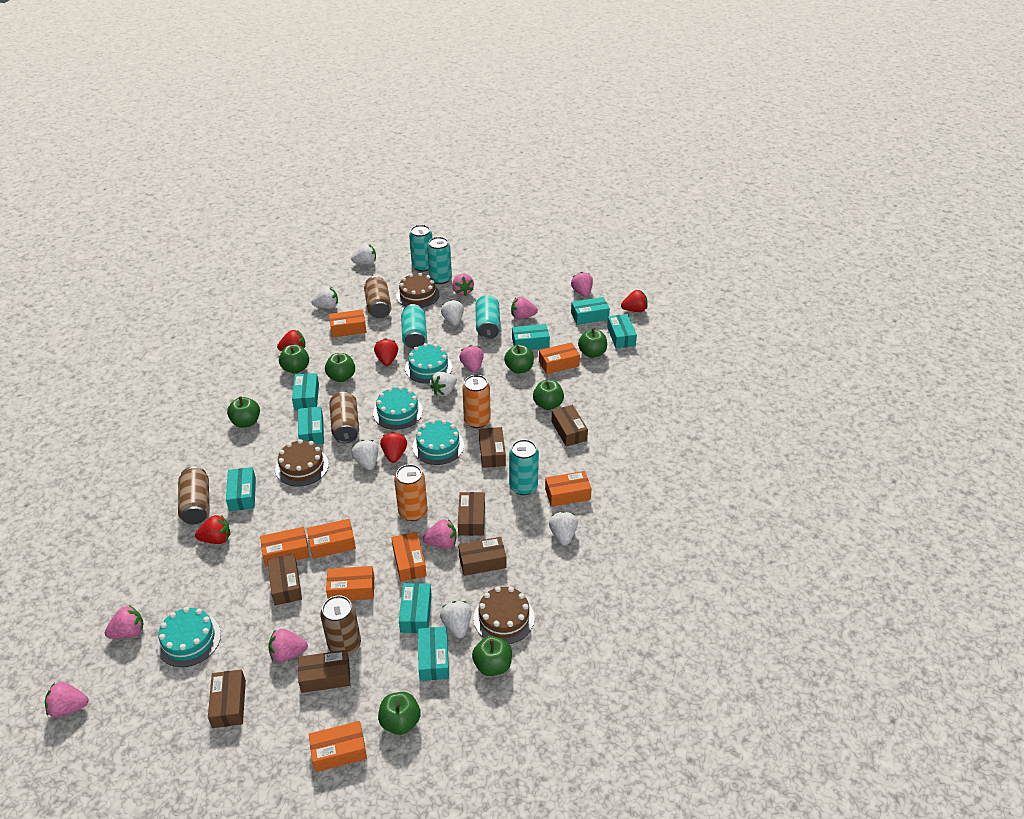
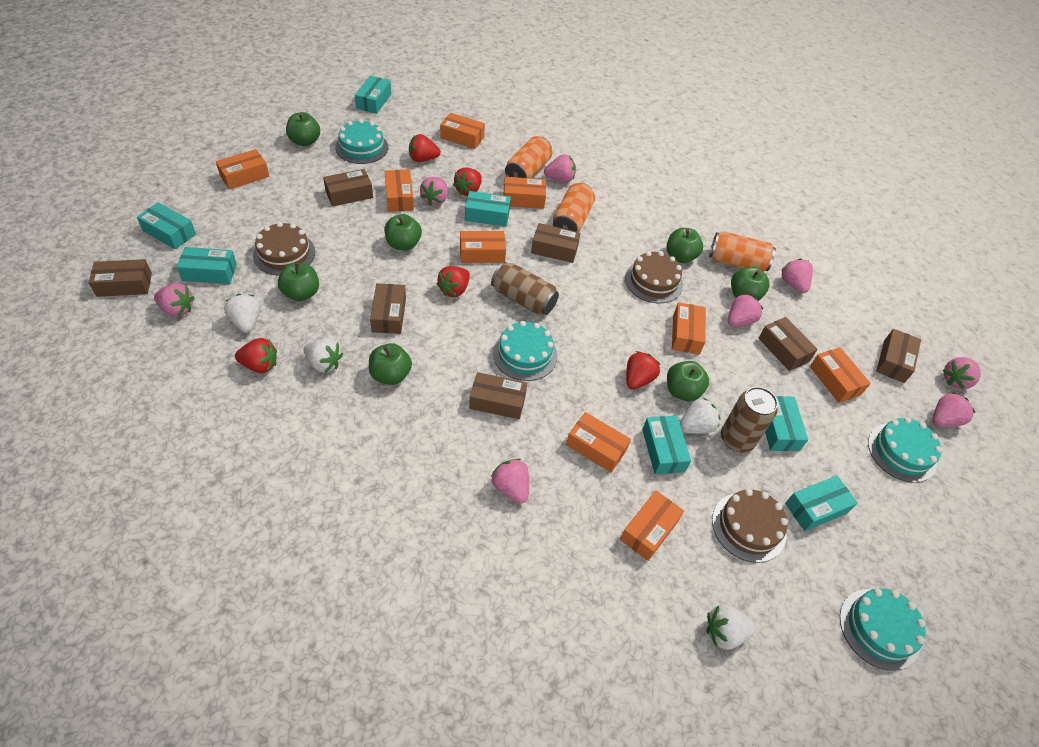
brown can: 4 -> 2
green apple: 8 -> 7
orange box: 8 -> 9
orange can: 2 -> 3
turquoise box: 8 -> 7
turquoise can: 5 -> 0
white strawberry: 7 -> 4

